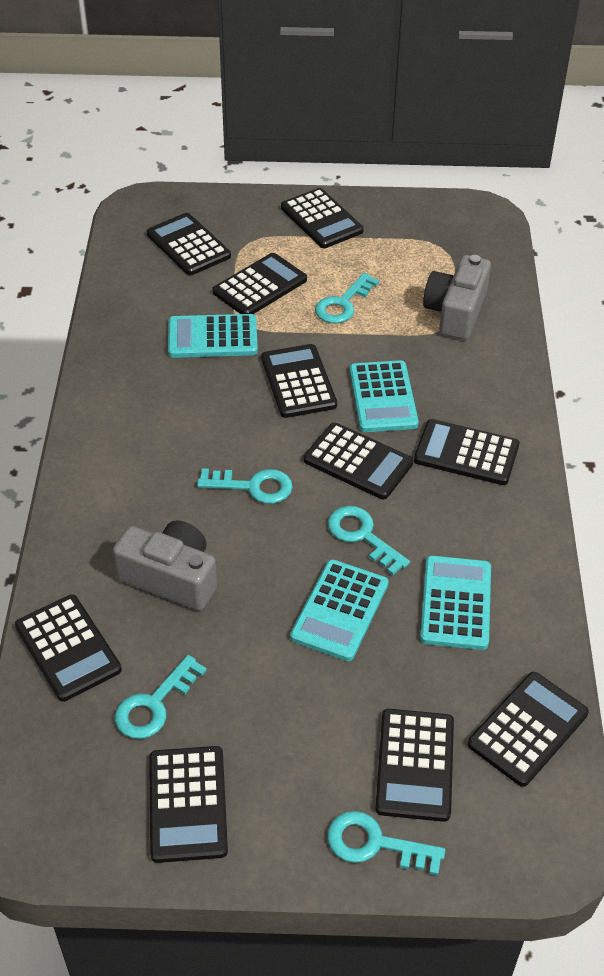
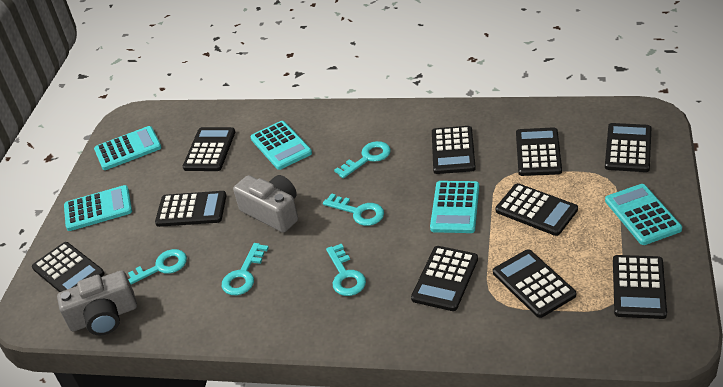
turquoise calculator: 4 -> 5

